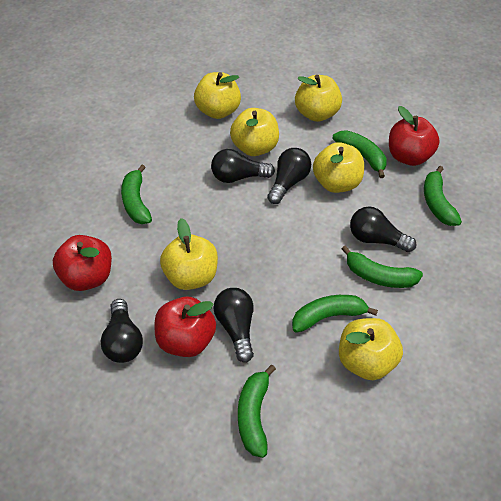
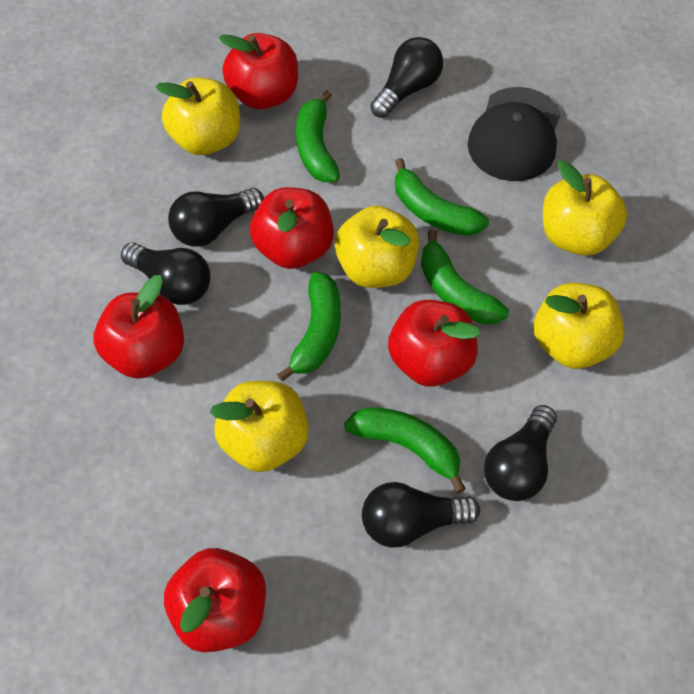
black cap: 0 -> 1
green banana: 6 -> 5
red apple: 3 -> 5
yellow apple: 6 -> 5

